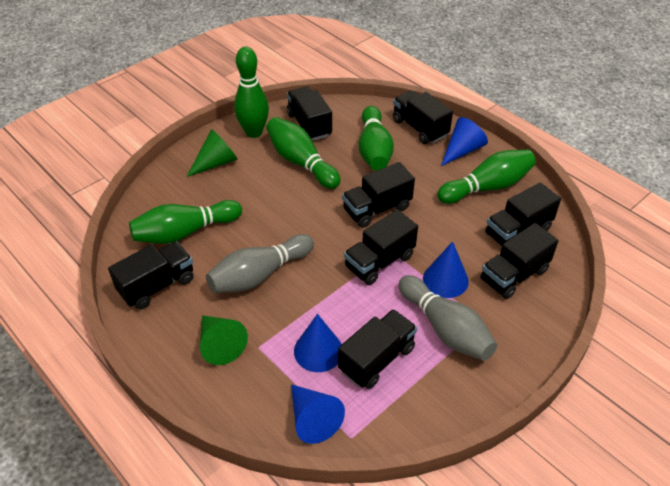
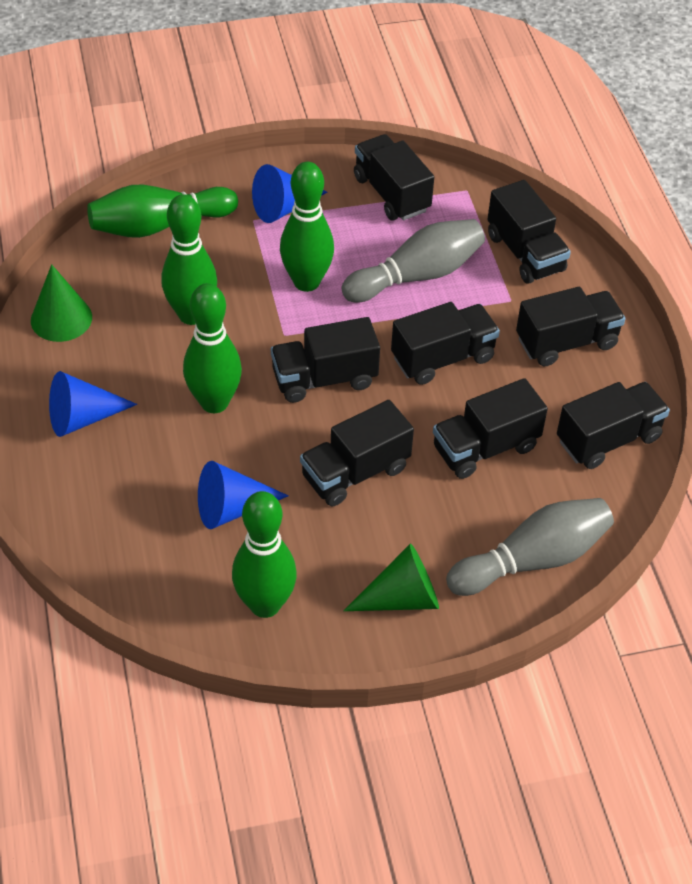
blue cone: 4 -> 3

